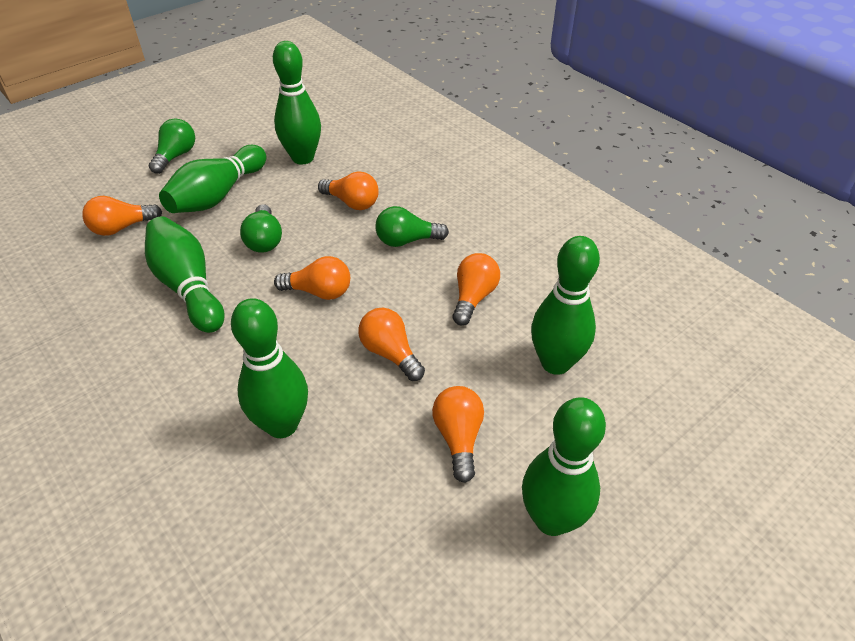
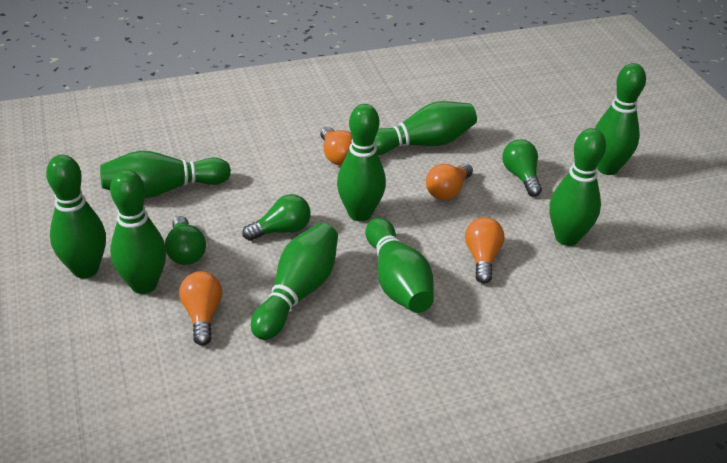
green bowling pin: 6 -> 9
orange light bulb: 6 -> 4

